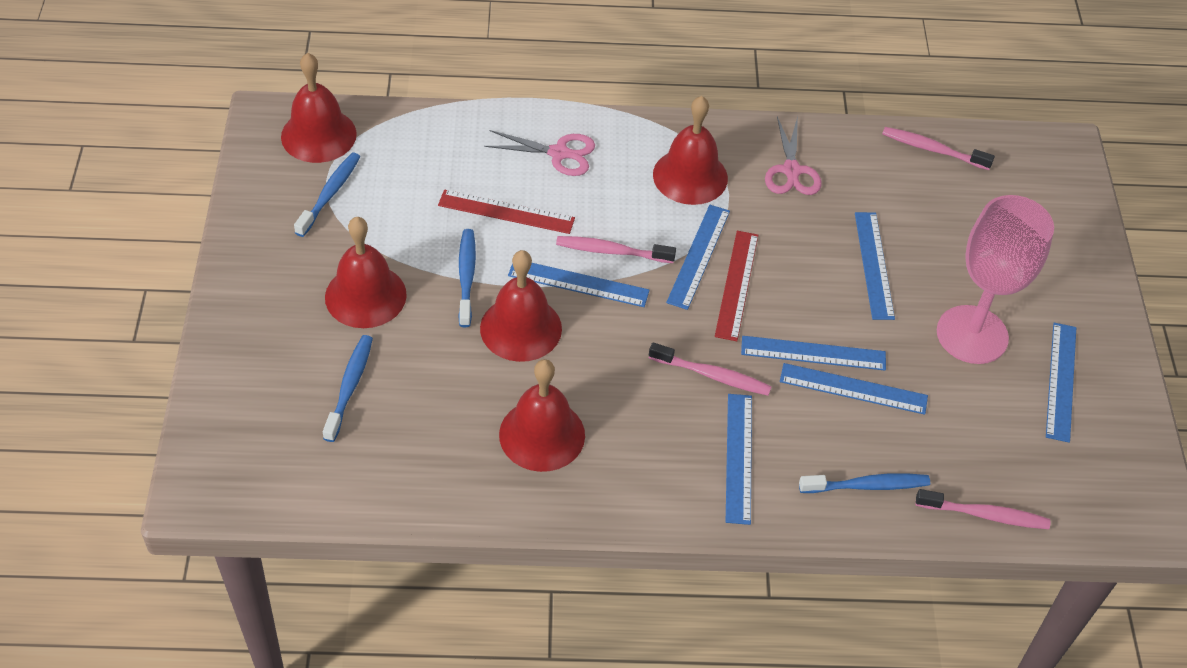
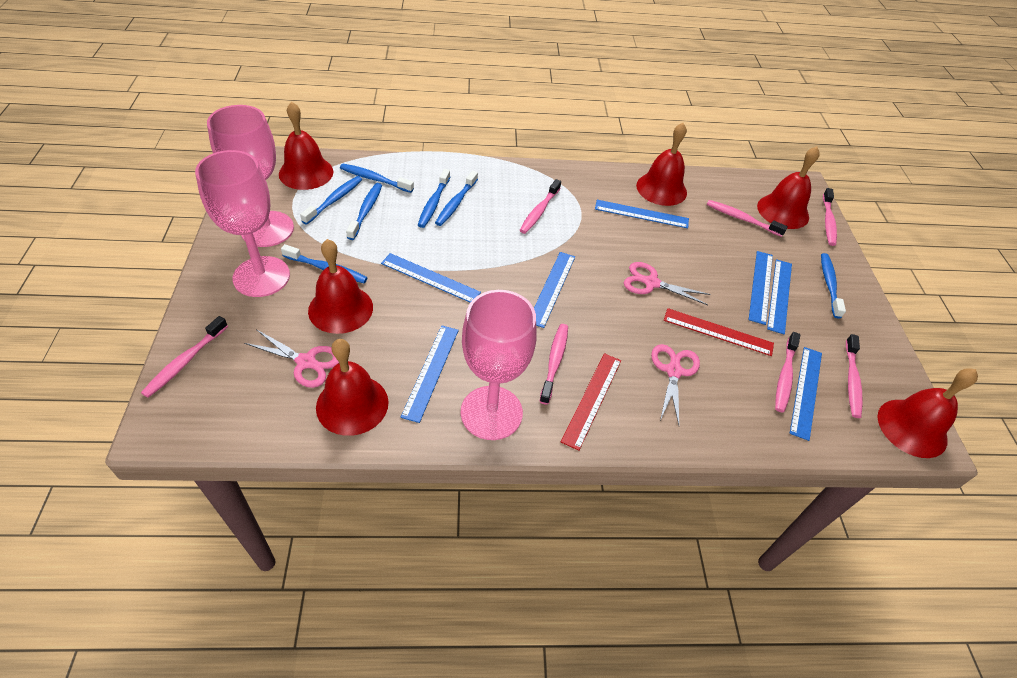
blue toothbrush: 4 -> 7
pink goblet: 1 -> 3
pink scissors: 2 -> 3
pink toothbrush: 4 -> 7
red bell: 5 -> 6

